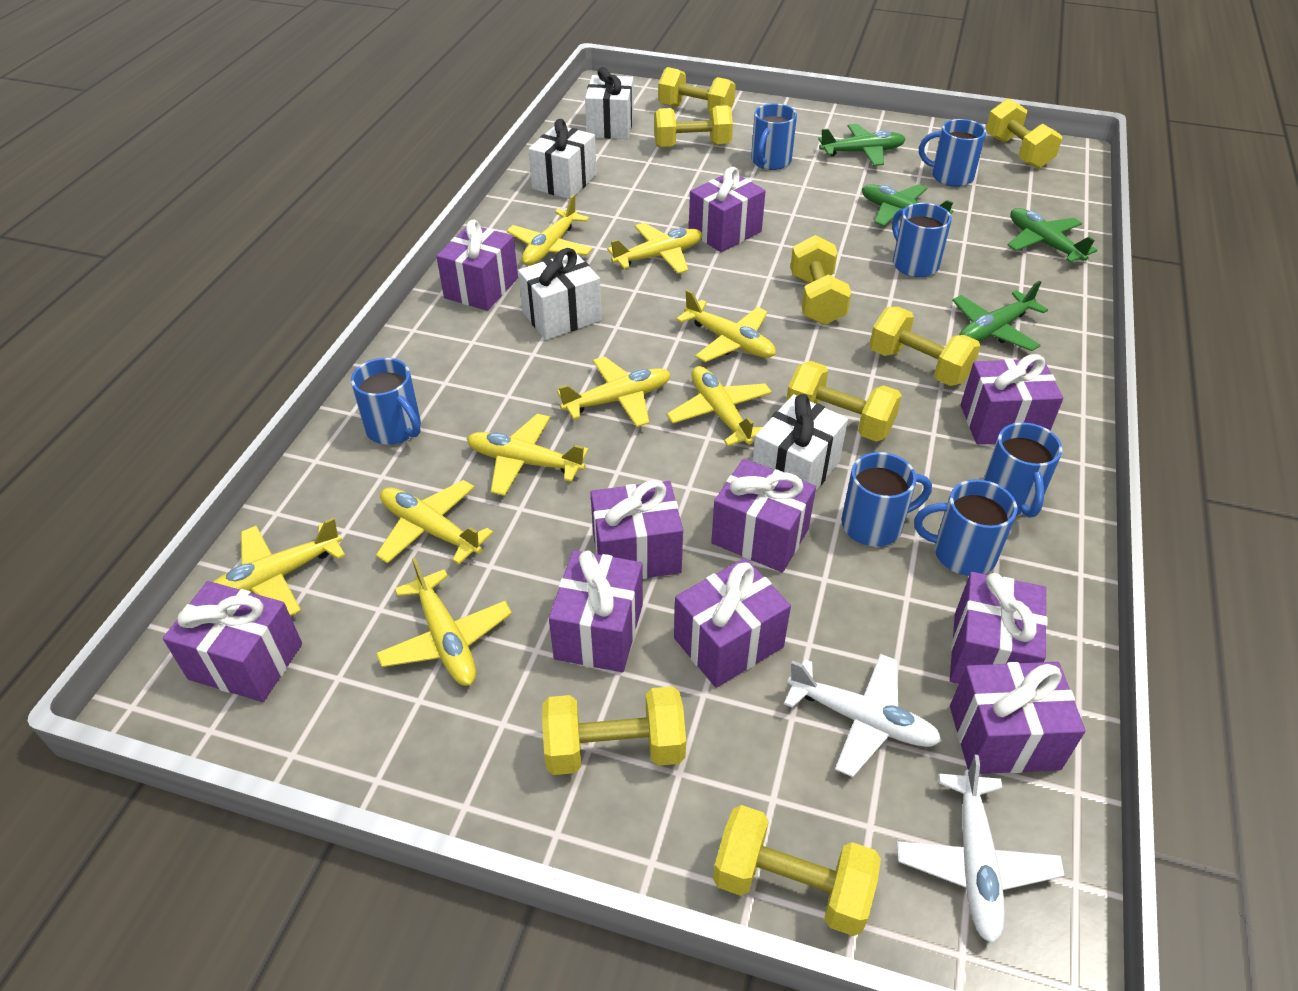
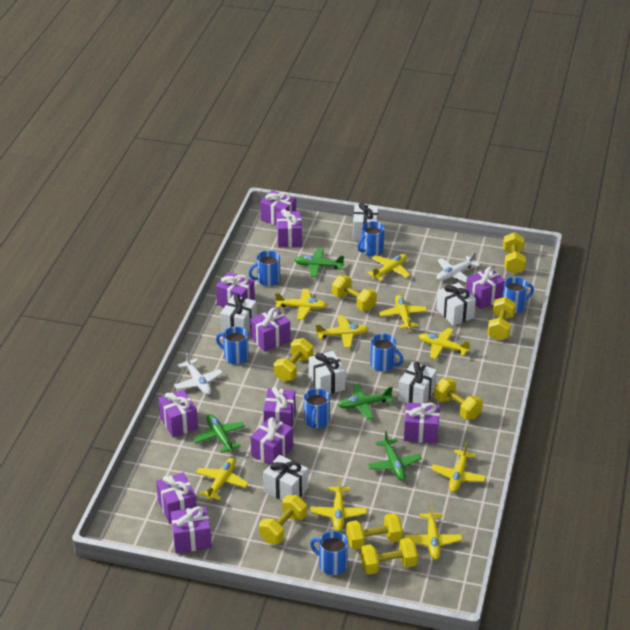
purple gift: 10 -> 11
white gift: 4 -> 6

